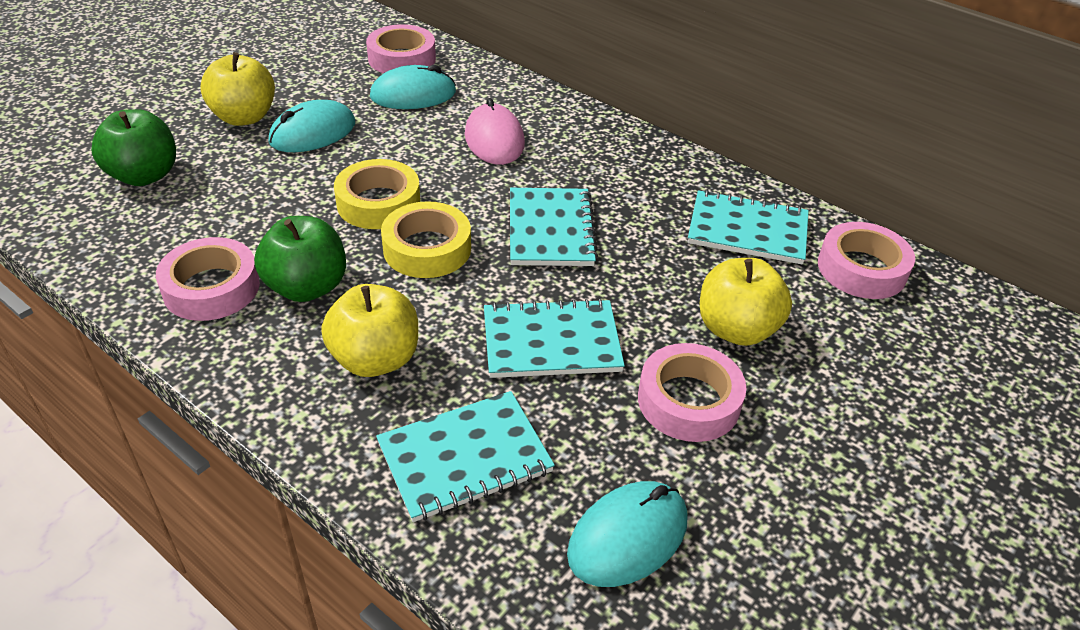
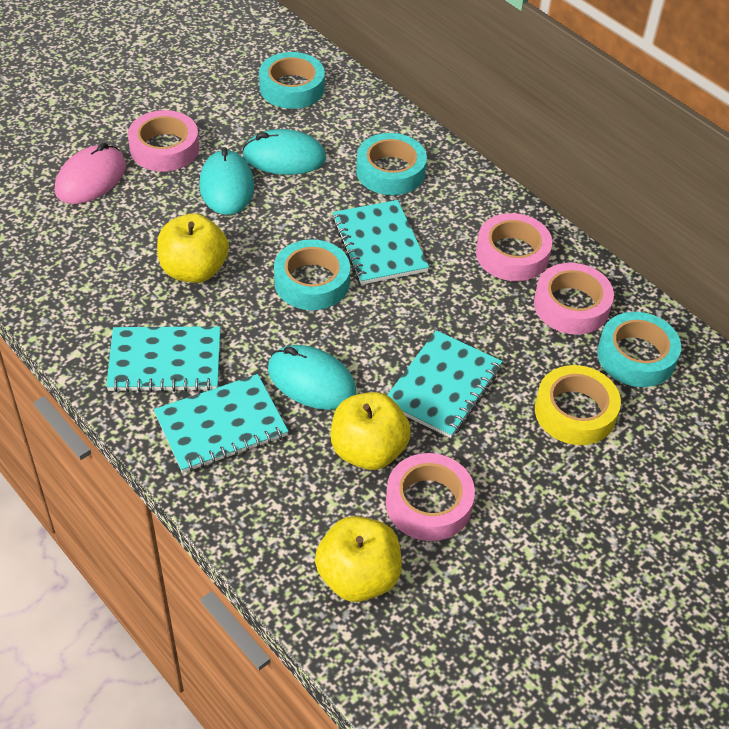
green apple: 2 -> 0
turquoise tape: 0 -> 4
yellow tape: 2 -> 1

